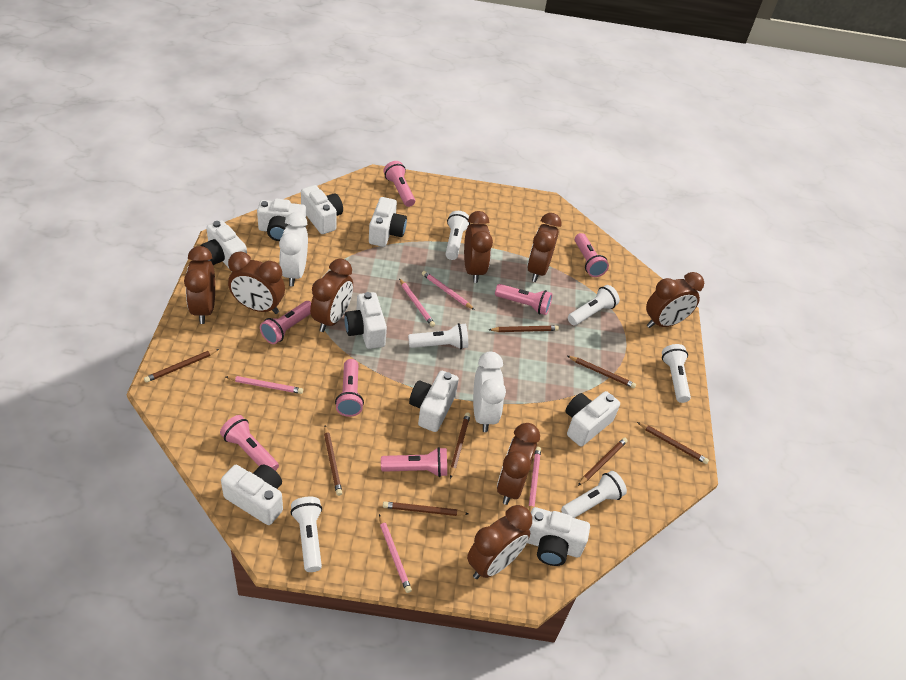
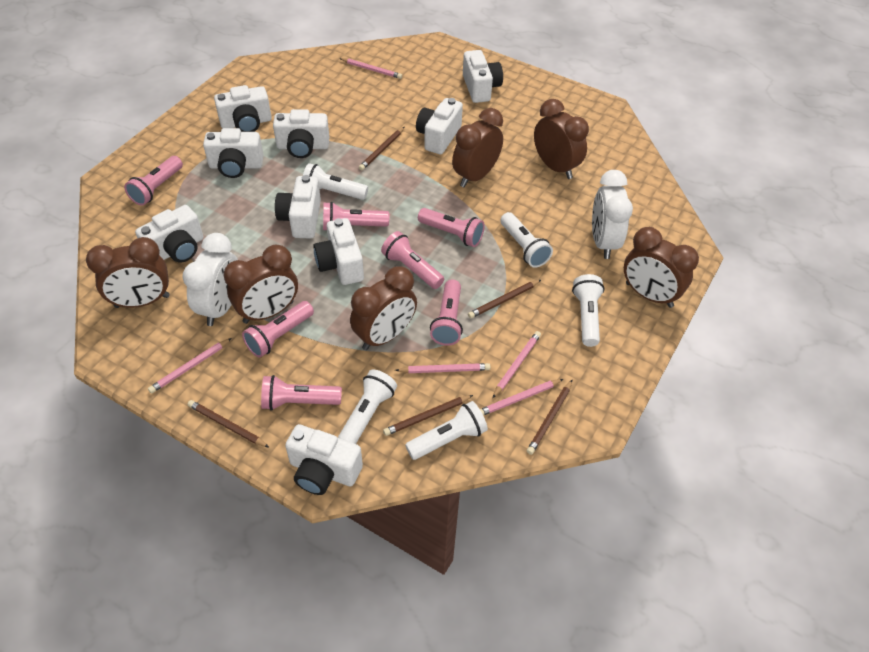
brown clock: 8 -> 6
brown pencil: 8 -> 5
white flashlight: 6 -> 5

